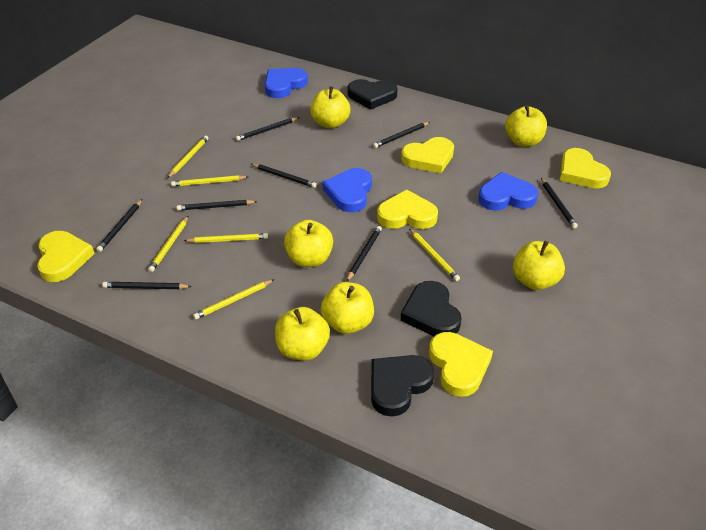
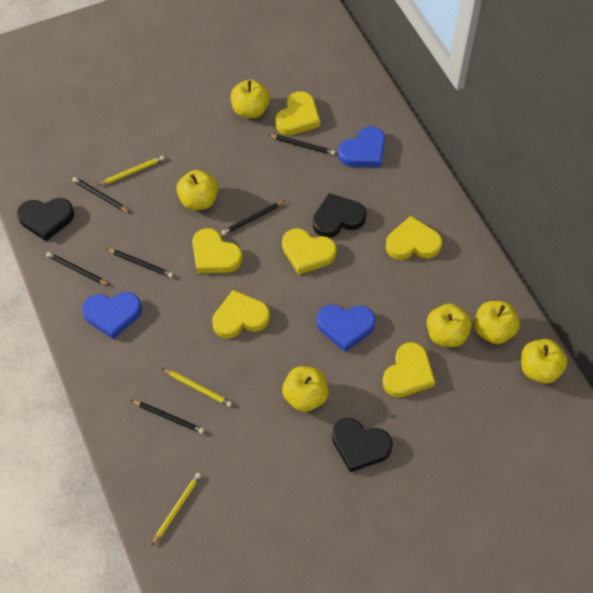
black pencil: 8 -> 6
yellow heart: 5 -> 6
yellow pencil: 6 -> 3

